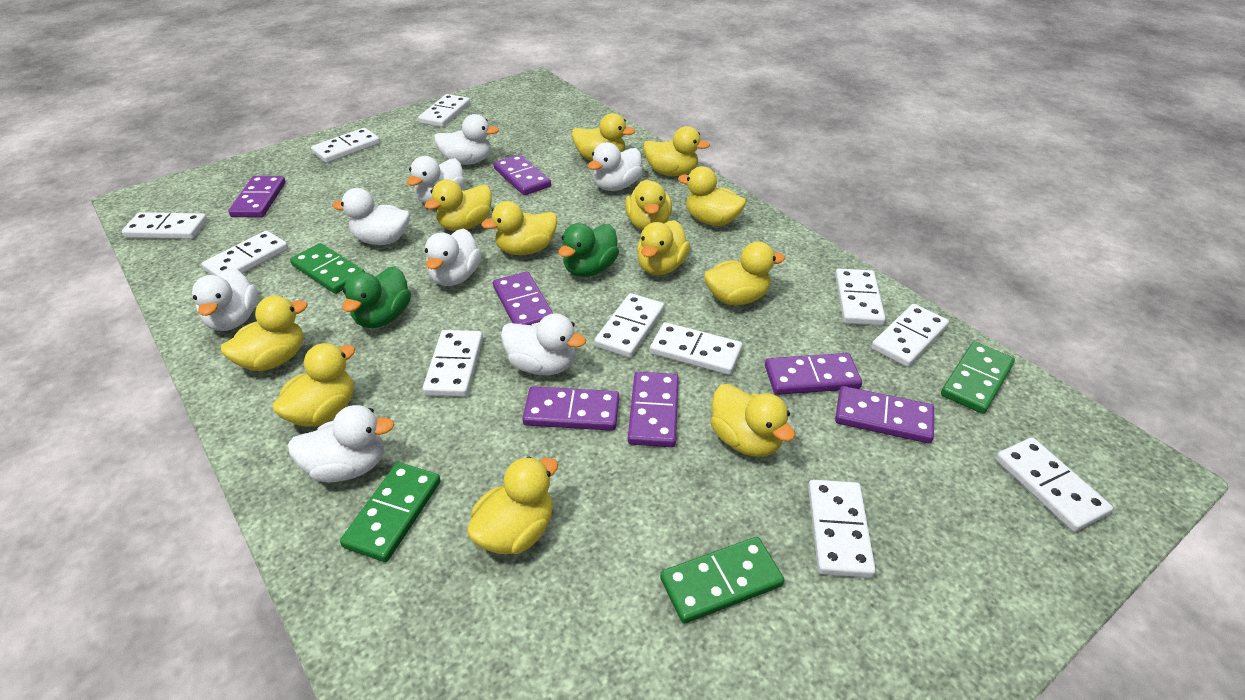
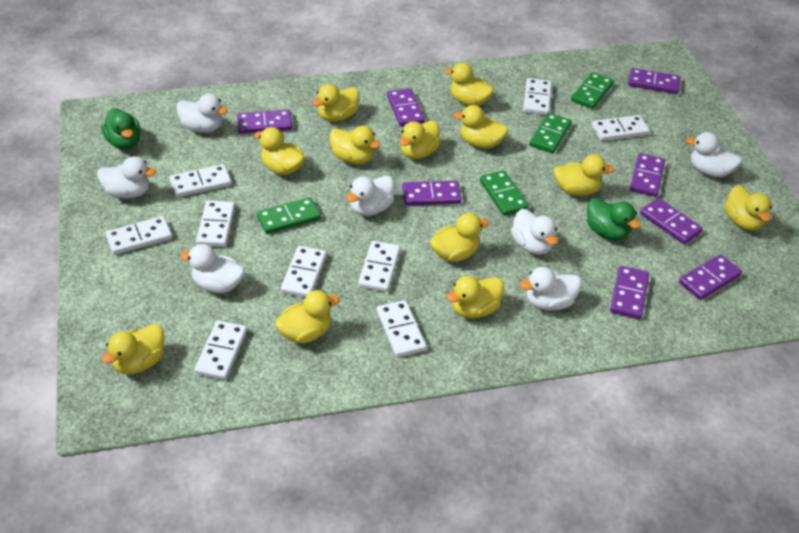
purple domino: 7 -> 8
white domino: 11 -> 9
white duck: 8 -> 7

